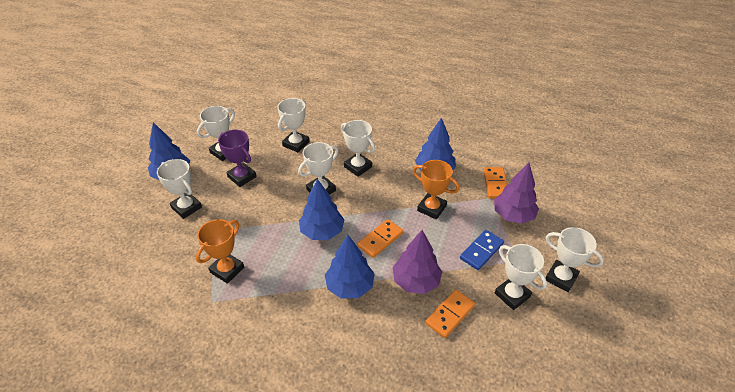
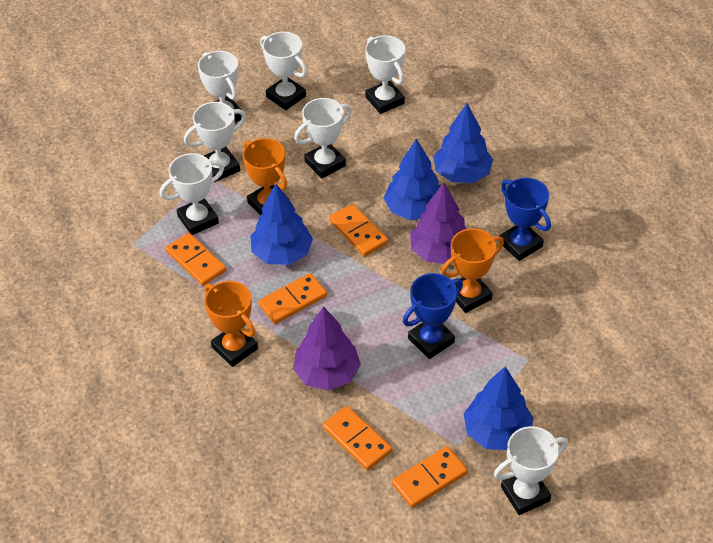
blue domino: 1 -> 0
blue trophy: 0 -> 2
orange domino: 3 -> 5
orange trophy: 2 -> 3
purple trophy: 1 -> 0

